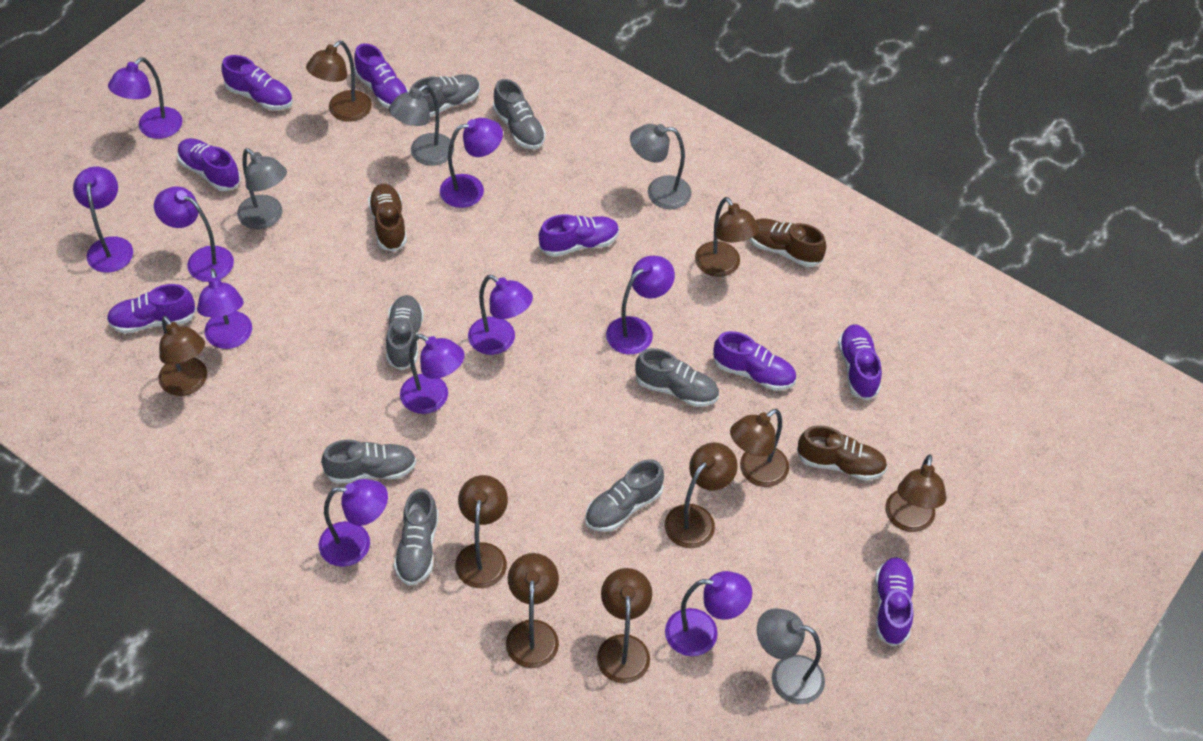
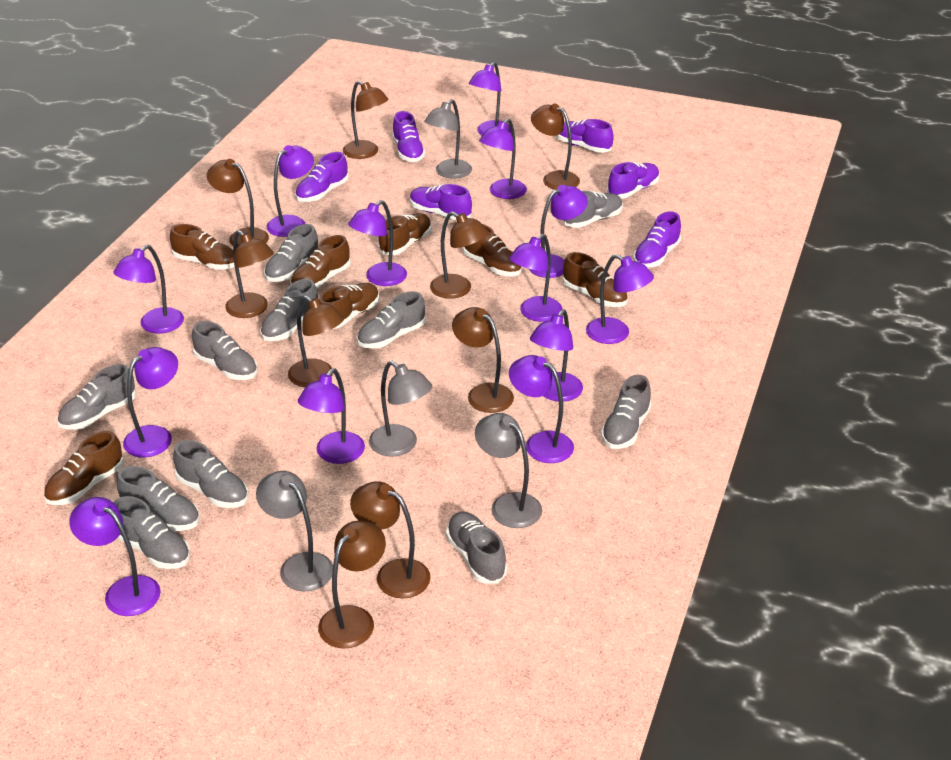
brown shoe: 3 -> 7
grey shoe: 7 -> 11
purple lamp: 10 -> 13
purple shoe: 8 -> 6

